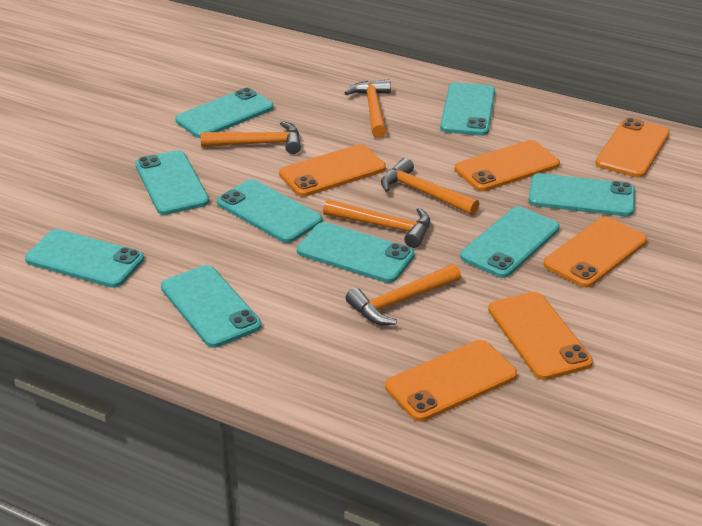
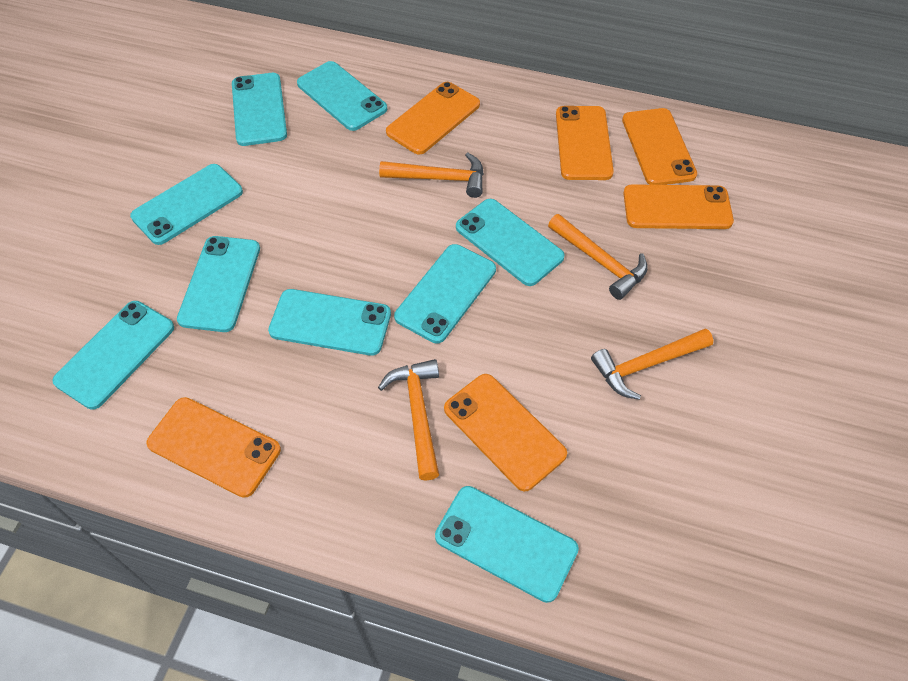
orange hammer: 5 -> 4

